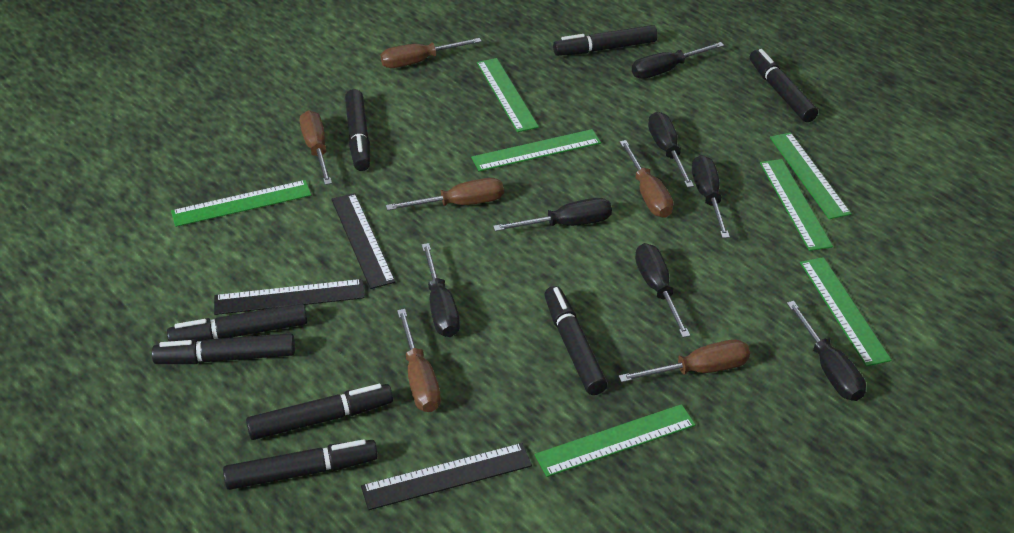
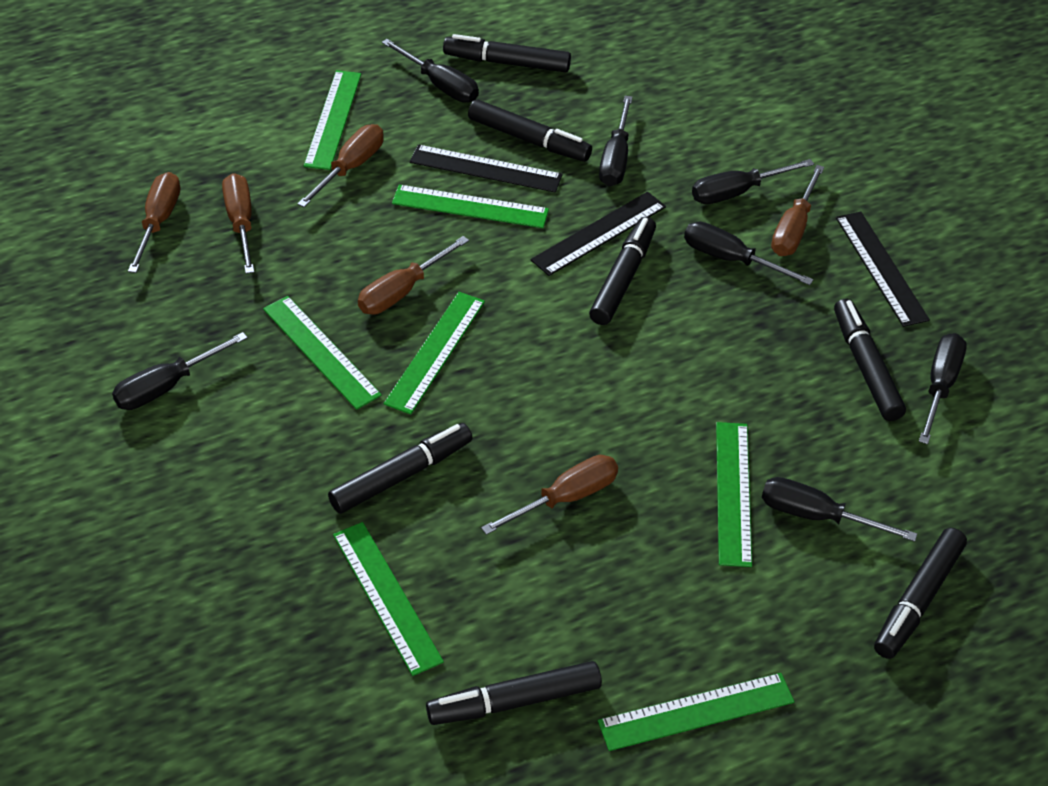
black marker: 8 -> 7

